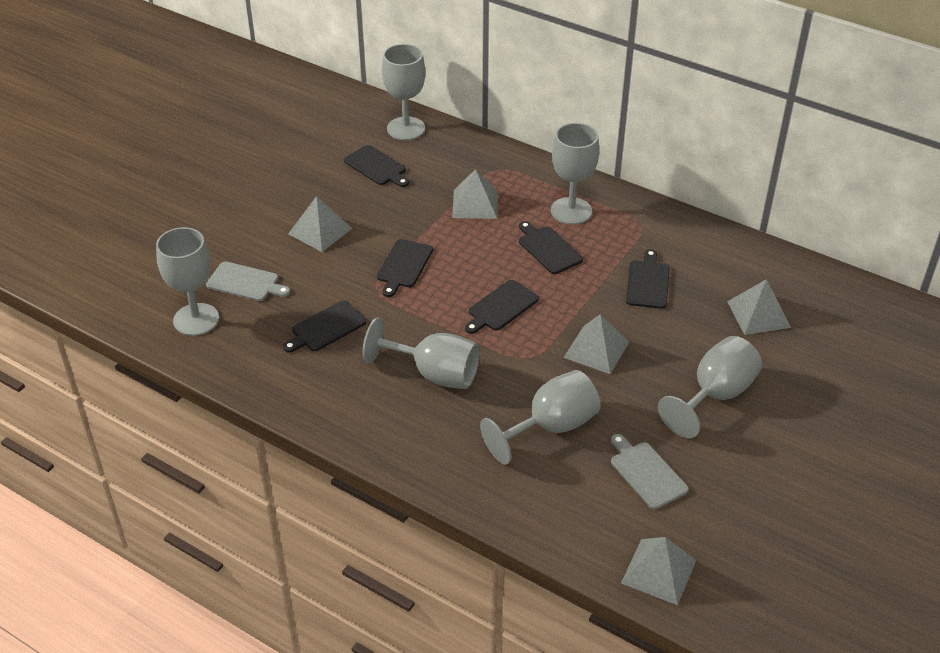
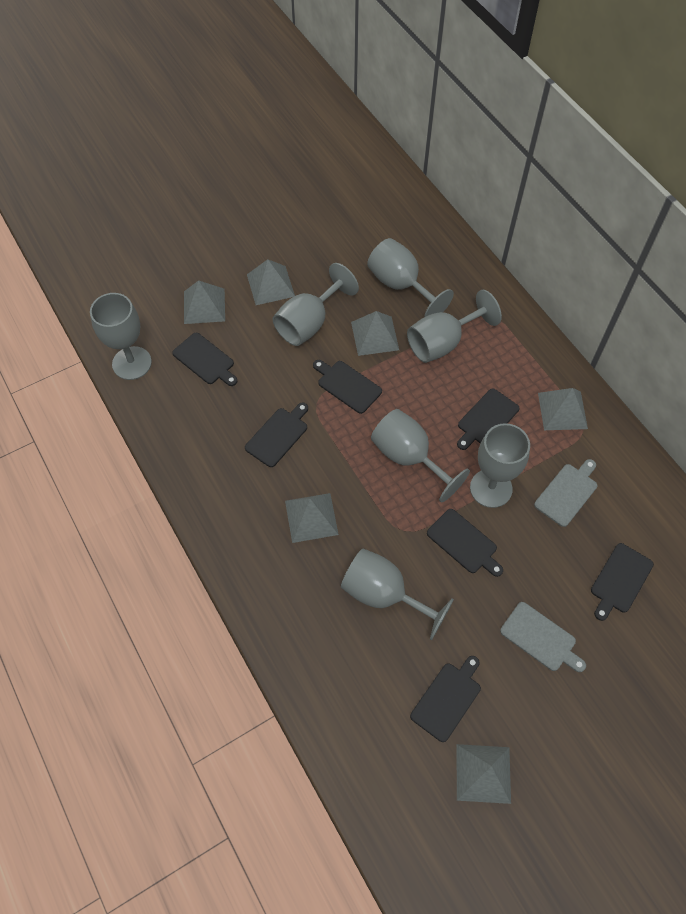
black cutting board: 6 -> 7
grey goblet: 6 -> 7
grey pyramid: 5 -> 6

